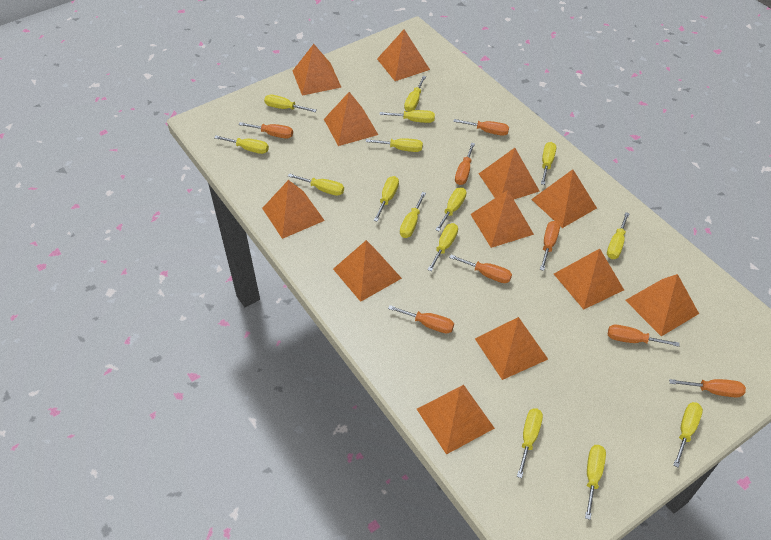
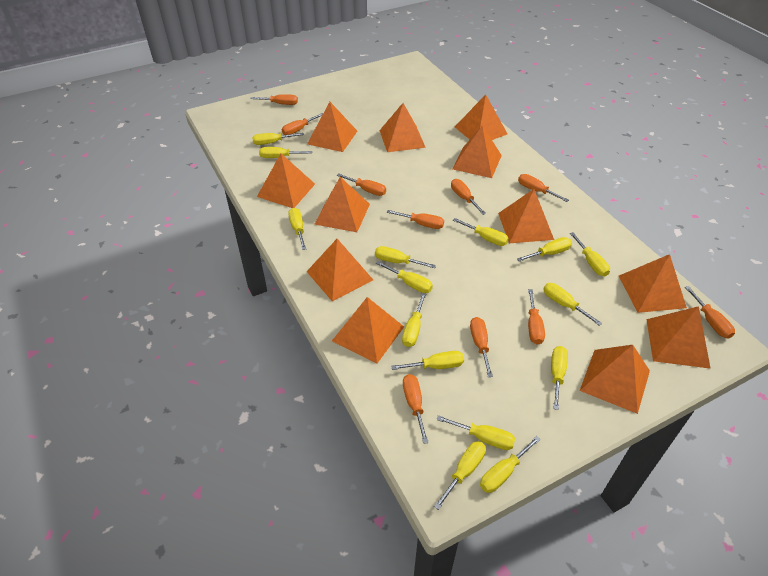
orange screwdriver: 8 -> 10

